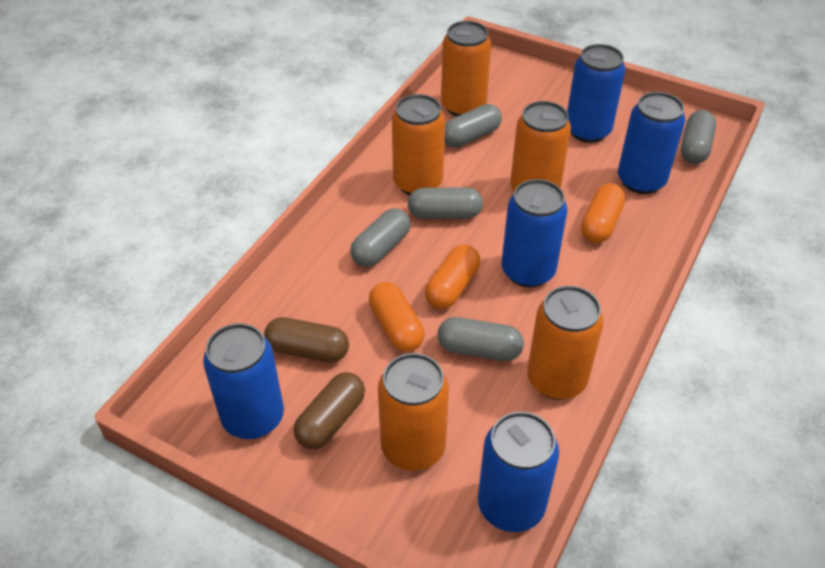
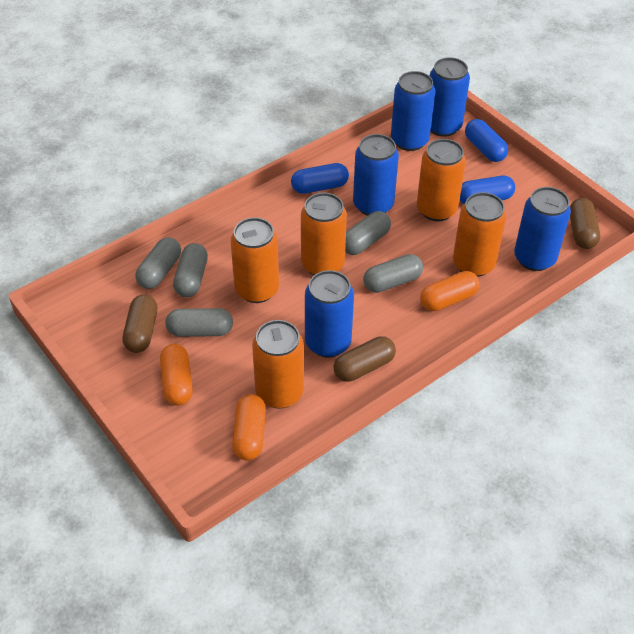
blue capsule: 0 -> 3
brown capsule: 2 -> 3

